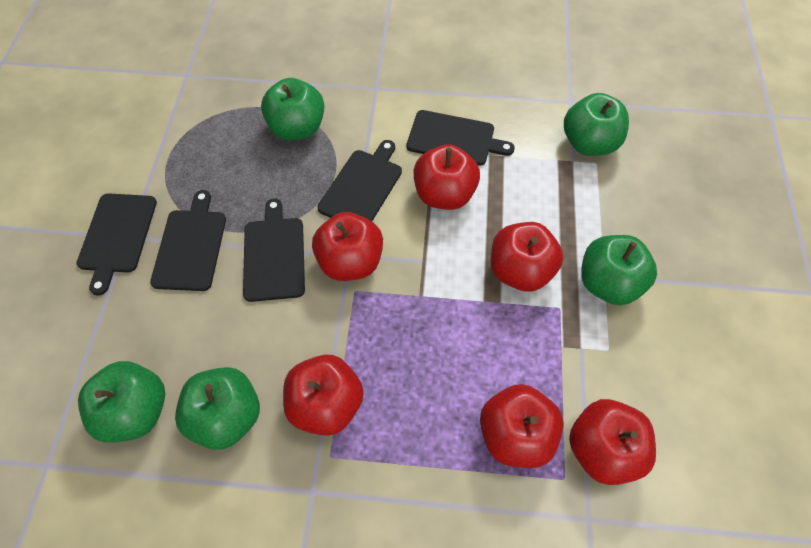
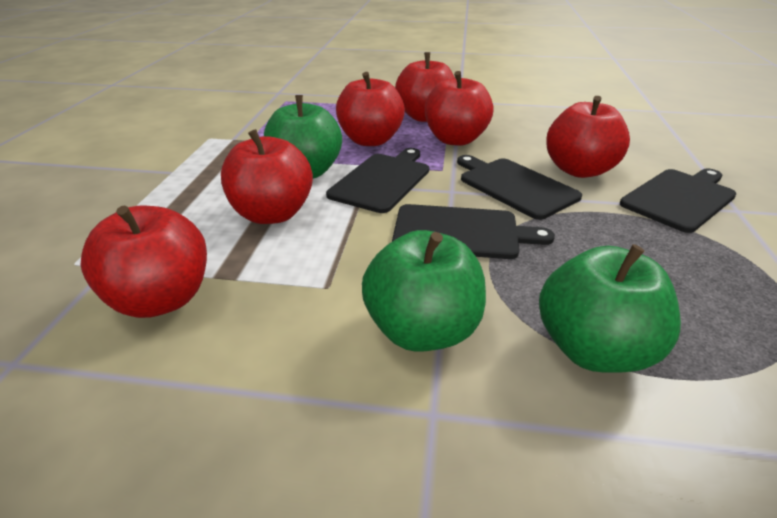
black cutting board: 5 -> 4
green apple: 5 -> 3

